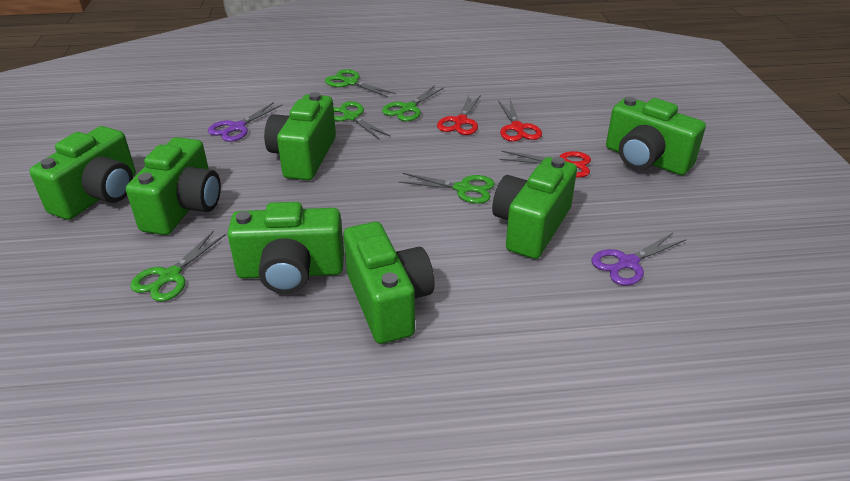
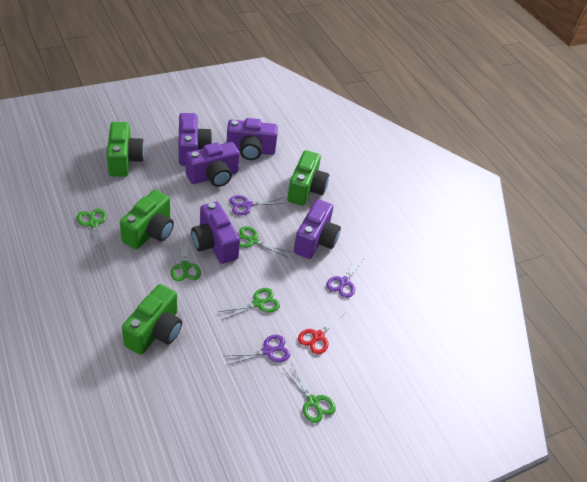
green camera: 7 -> 4
purple camera: 0 -> 5
purple scissors: 2 -> 3
red scissors: 3 -> 1

